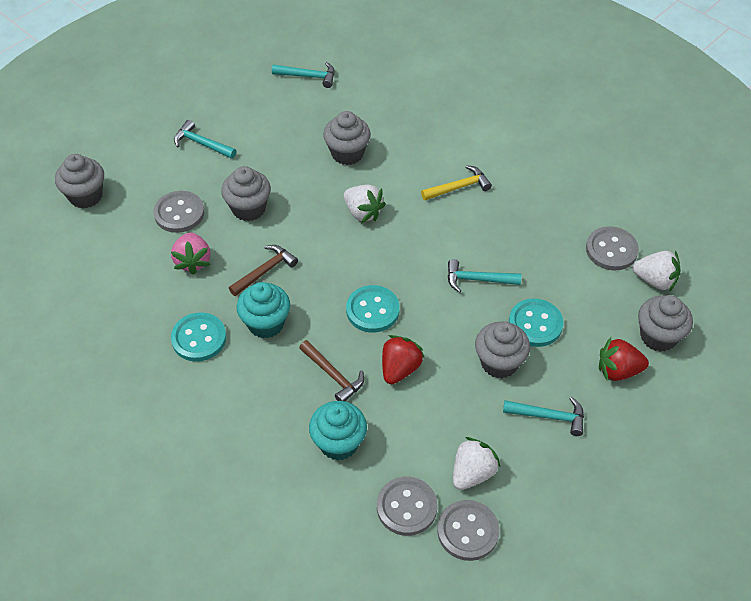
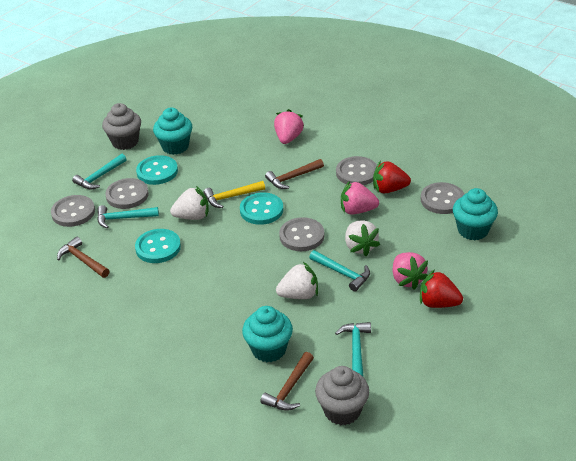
brown hammer: 2 -> 3
grey button: 4 -> 5
grey cupcake: 5 -> 2
pink strawberry: 1 -> 3
turquoise cupcake: 2 -> 3

